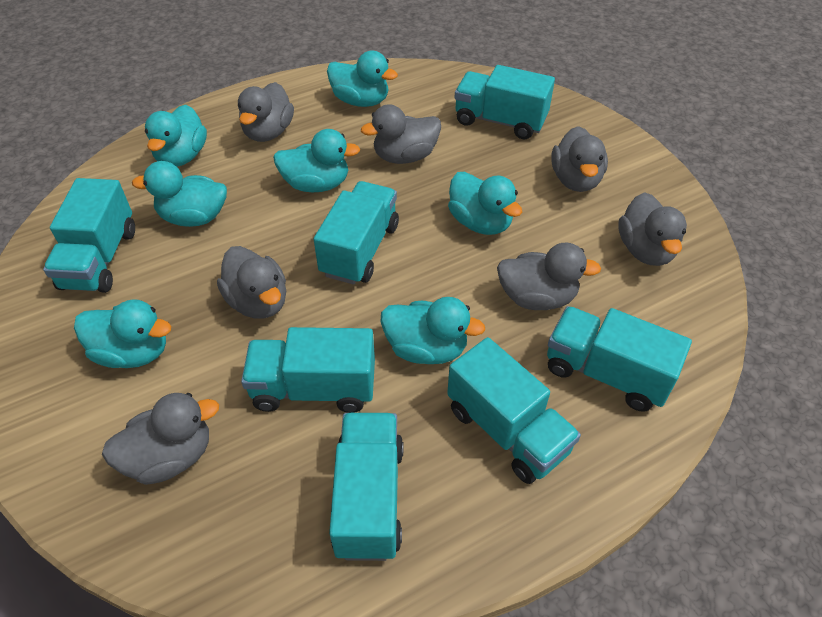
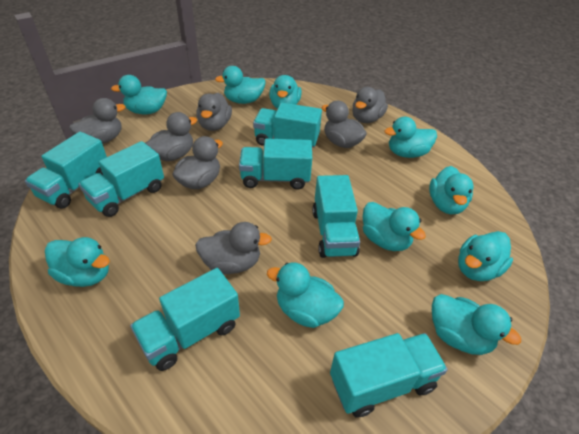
turquoise duck: 7 -> 10

